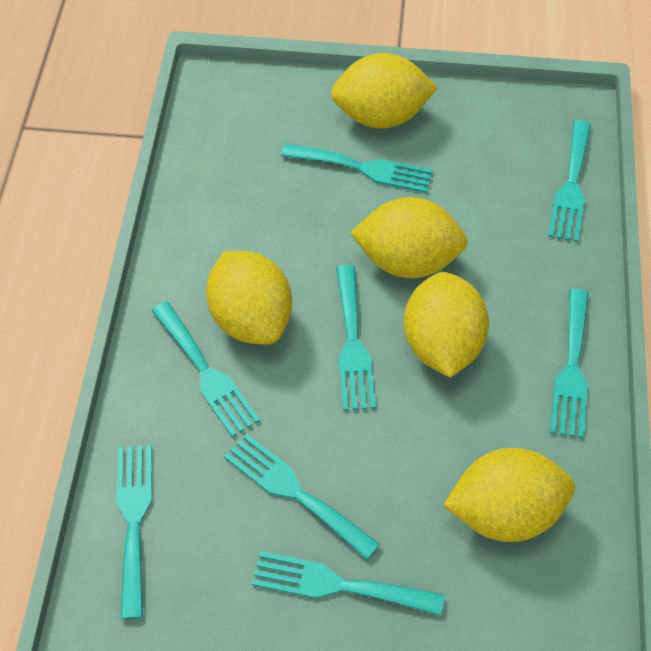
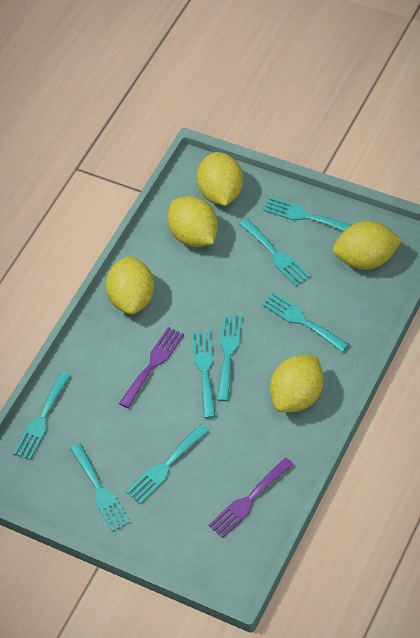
purple fork: 0 -> 2

